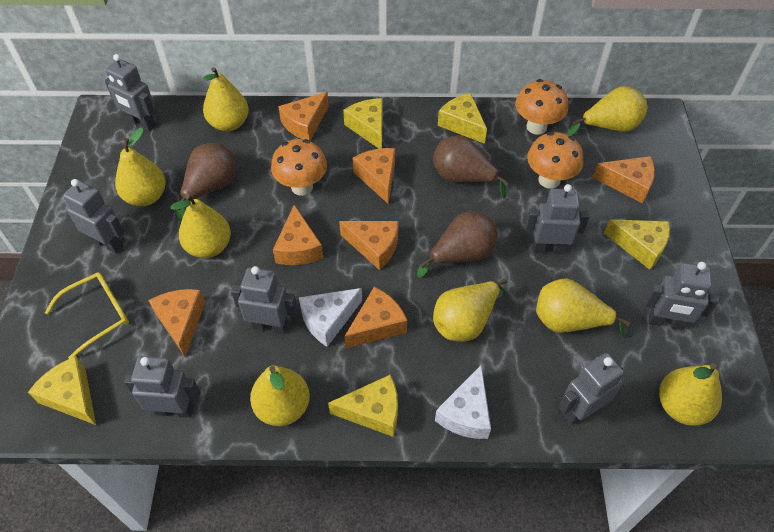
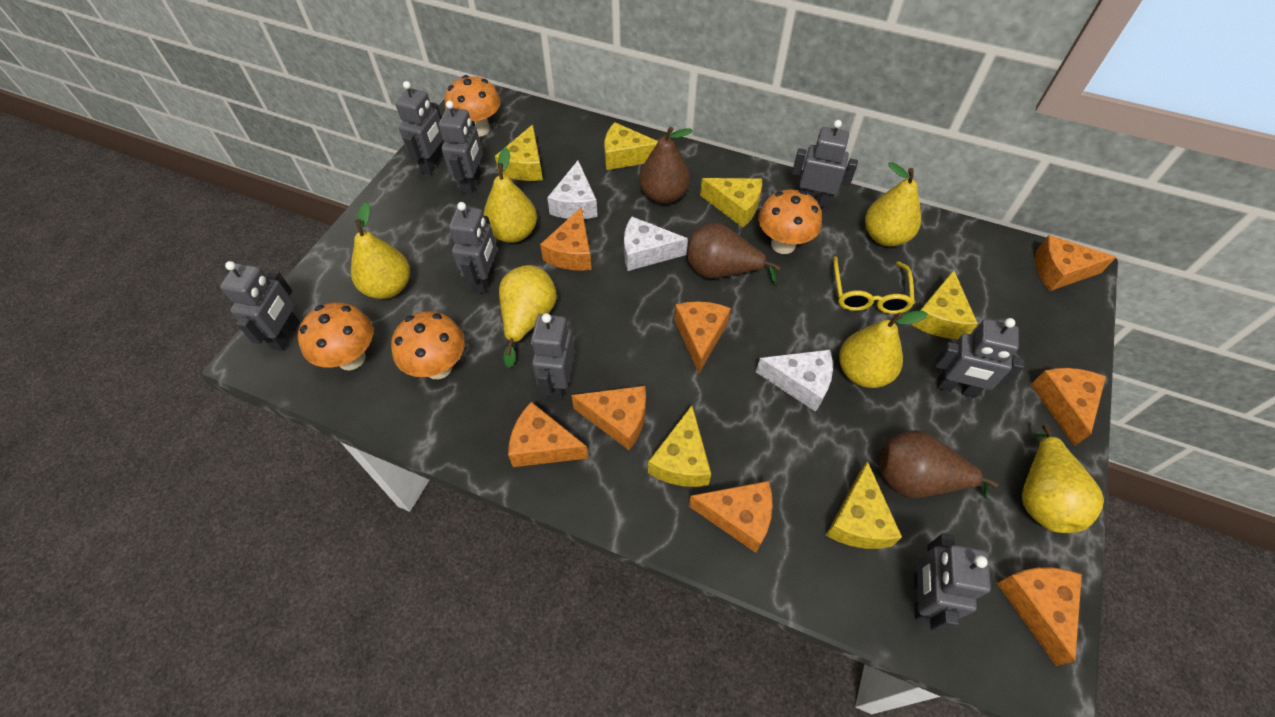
grey robot: 7 -> 8
orange cheese: 7 -> 8
orange mushroom: 3 -> 4
white cheese: 2 -> 3
yellow cheese: 5 -> 6
yellow pear: 8 -> 6

